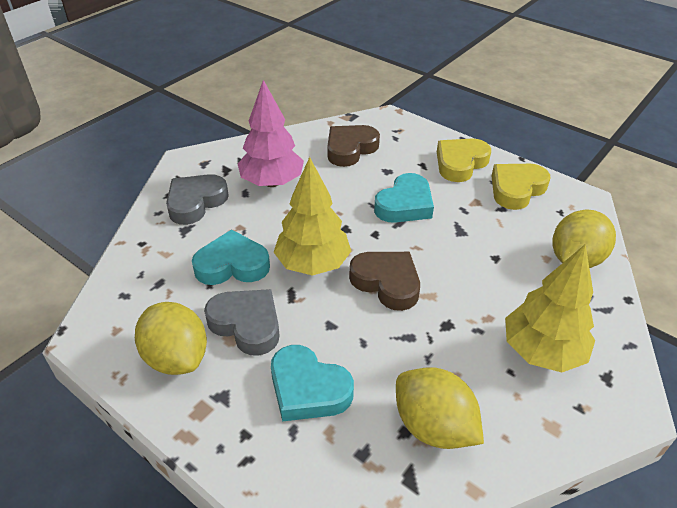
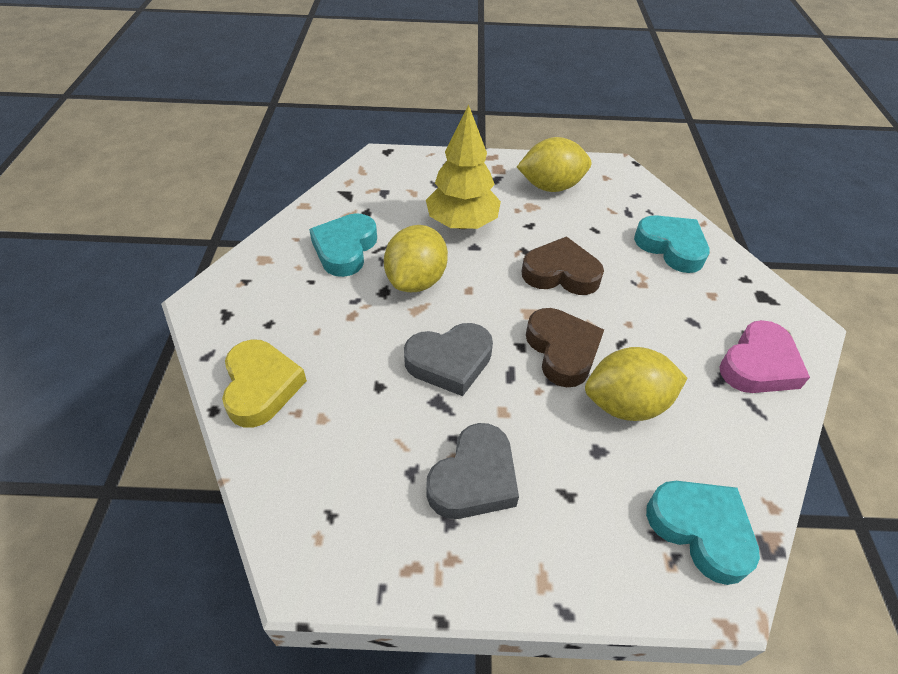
pink heart: 0 -> 1
pink tree: 1 -> 0
yellow heart: 2 -> 1
yellow tree: 2 -> 1

